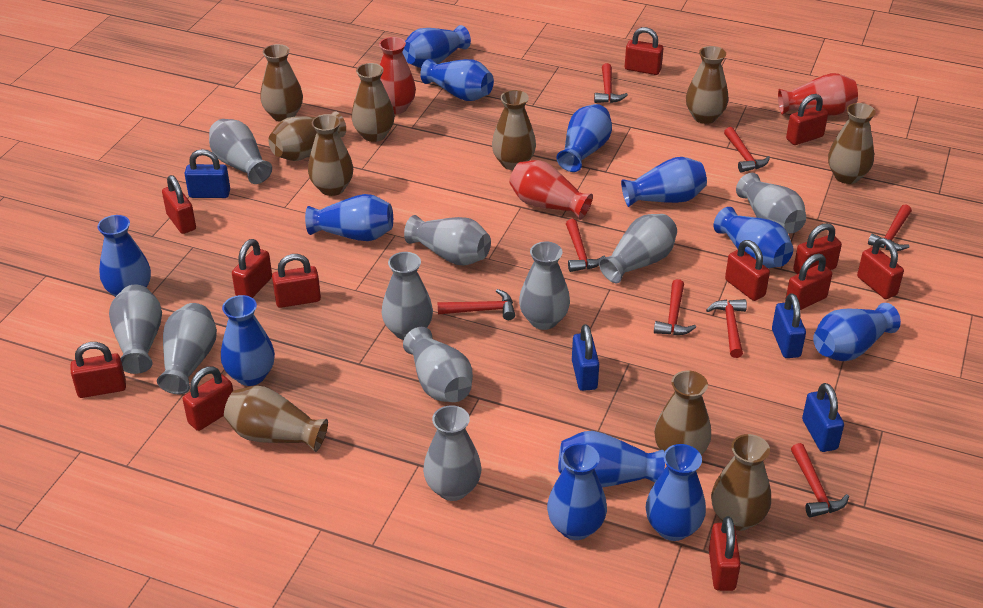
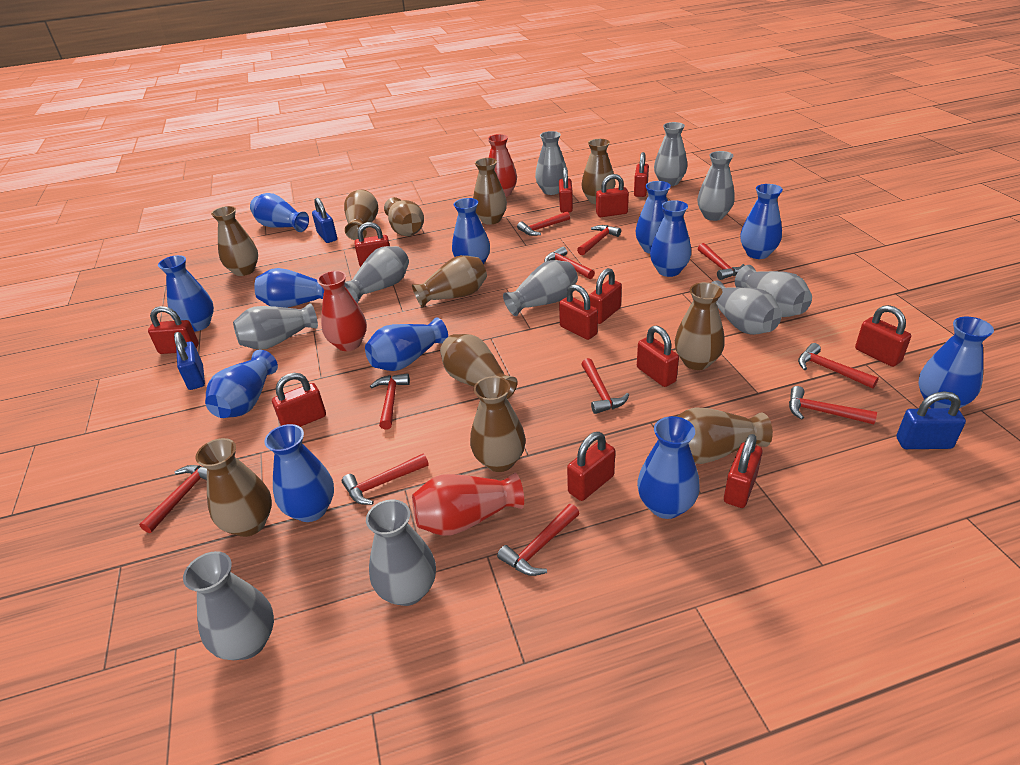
blue padlock: 4 -> 3
brown vase: 10 -> 11
red hammer: 8 -> 11

